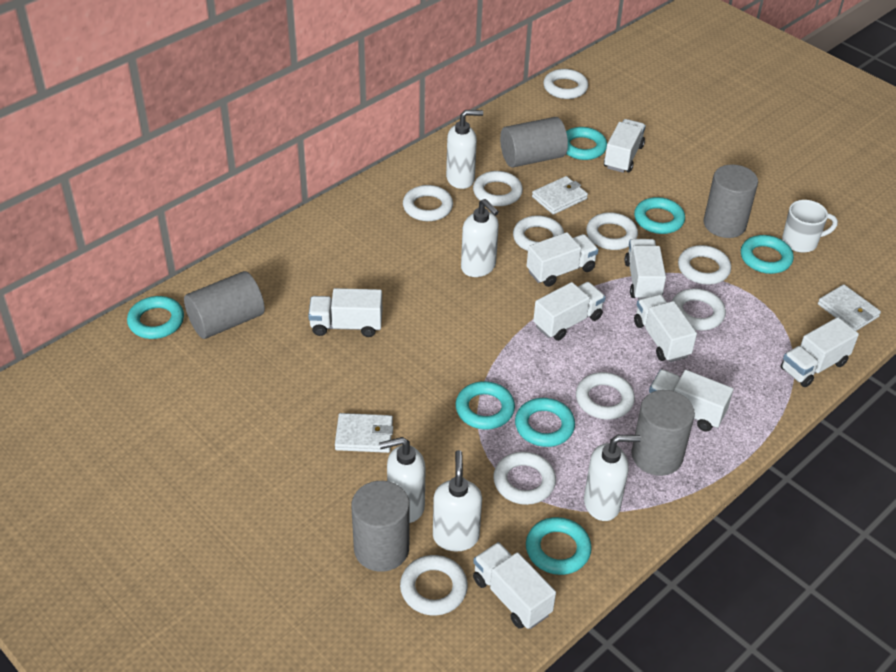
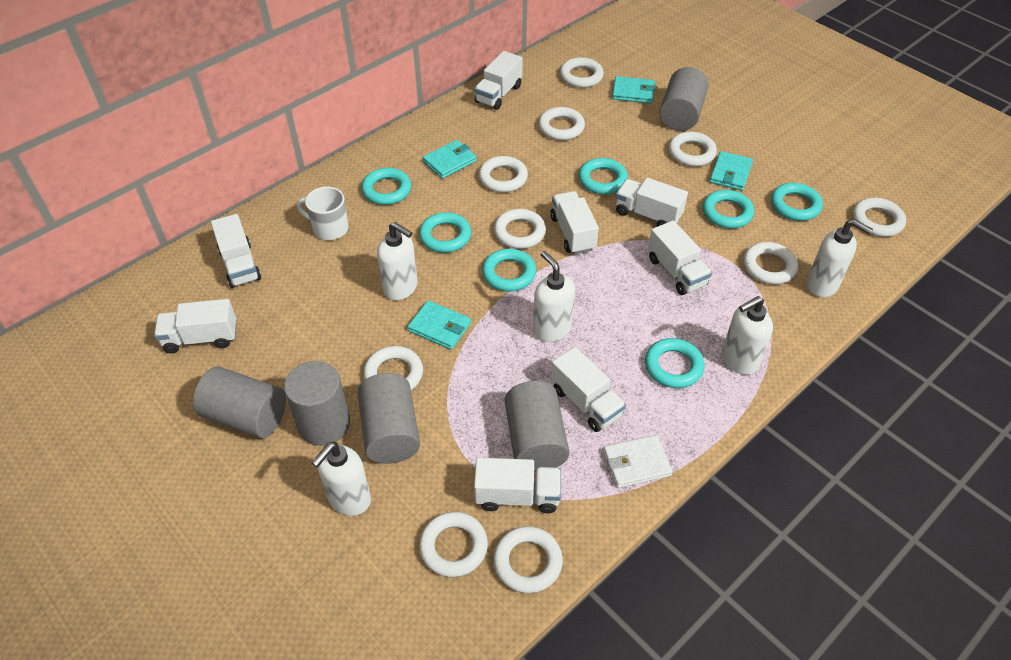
turquoise wallet: 0 -> 4
white truck: 9 -> 8
white wallet: 3 -> 1

